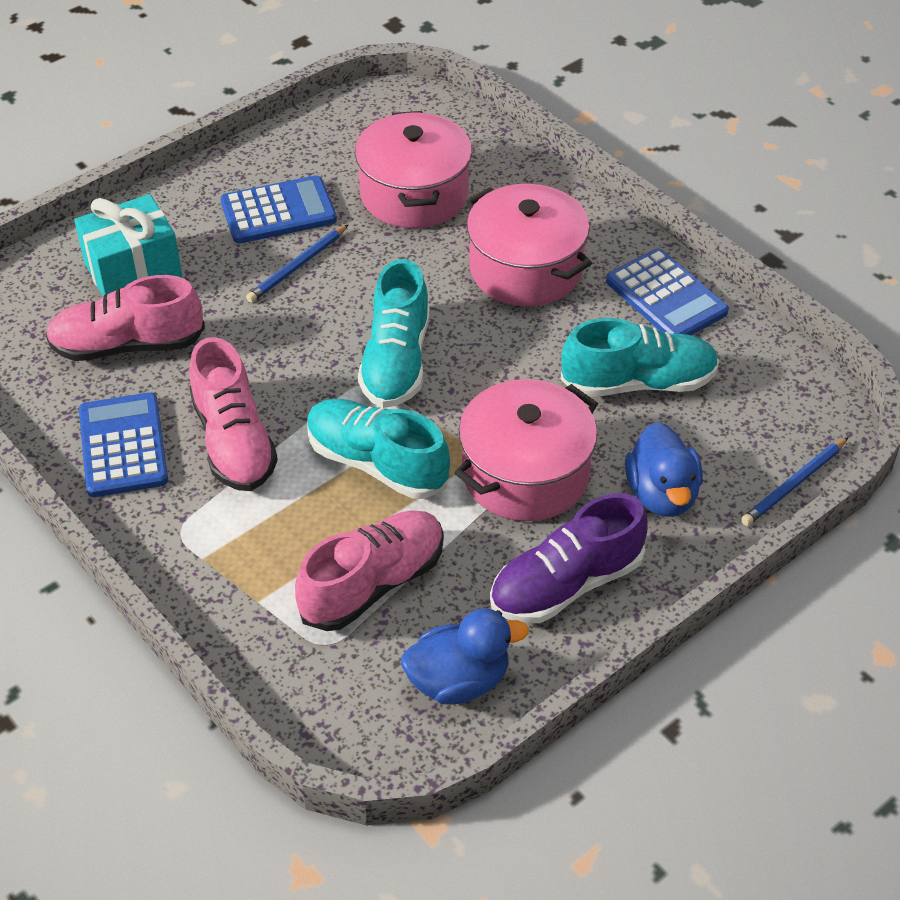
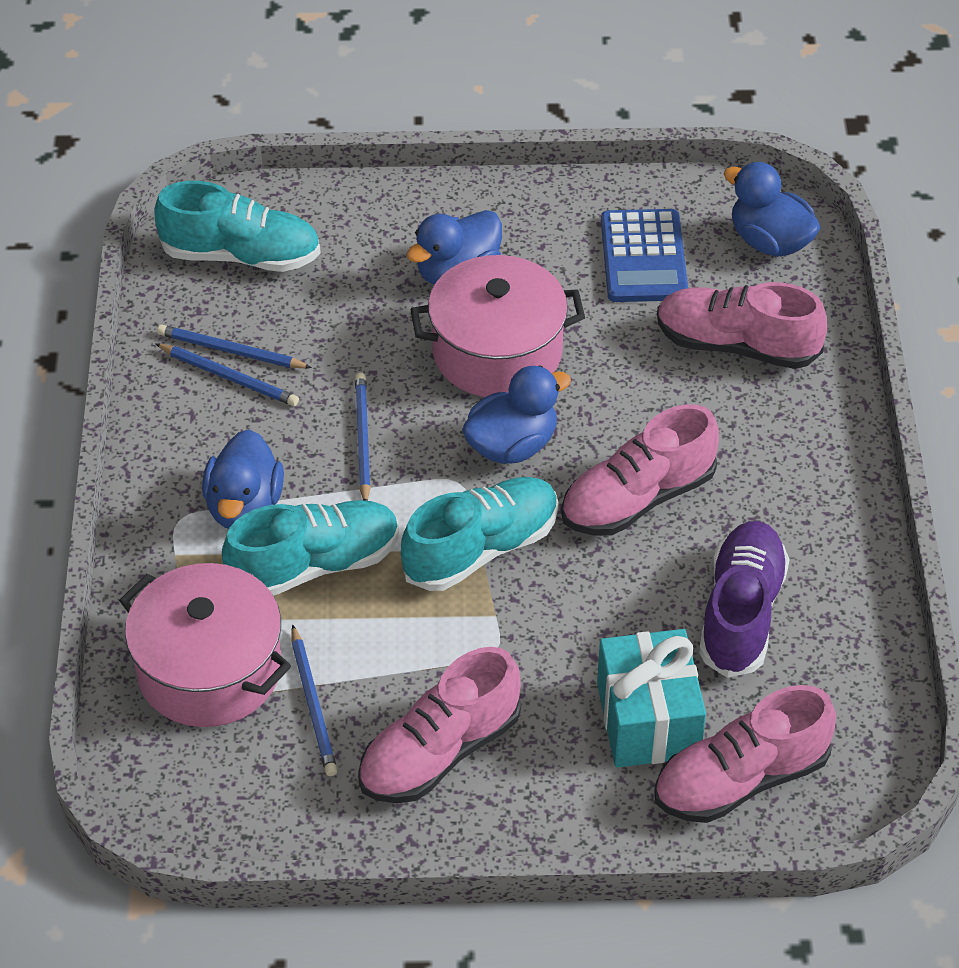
blue calculator: 3 -> 1
blue duck: 2 -> 4
blue pencil: 2 -> 4
pink pot: 3 -> 2
pink shoe: 3 -> 4

